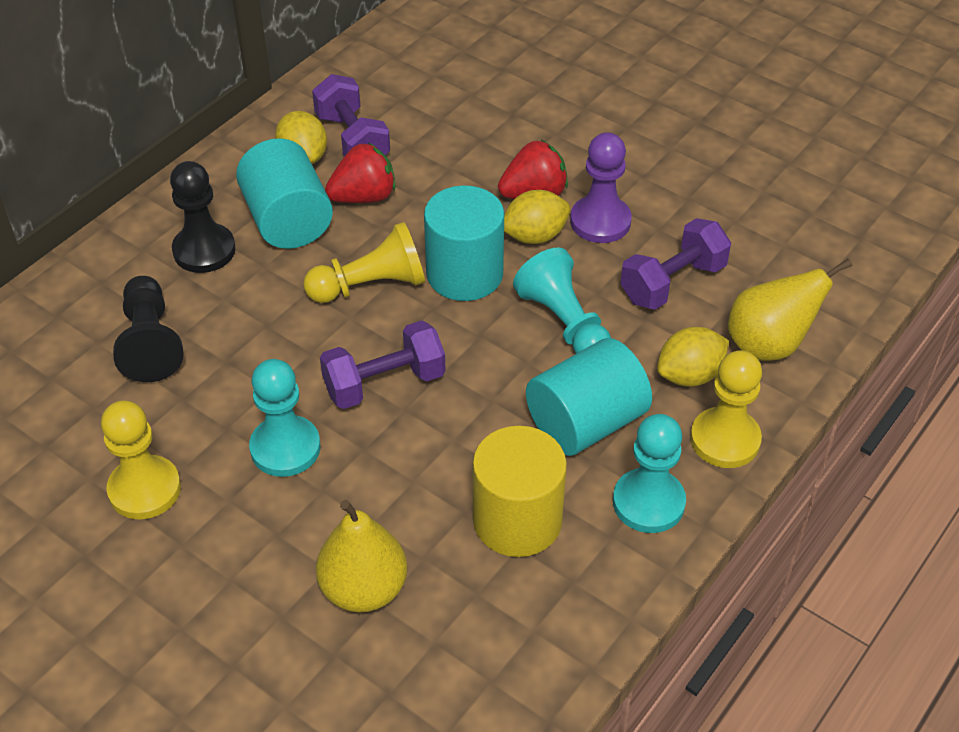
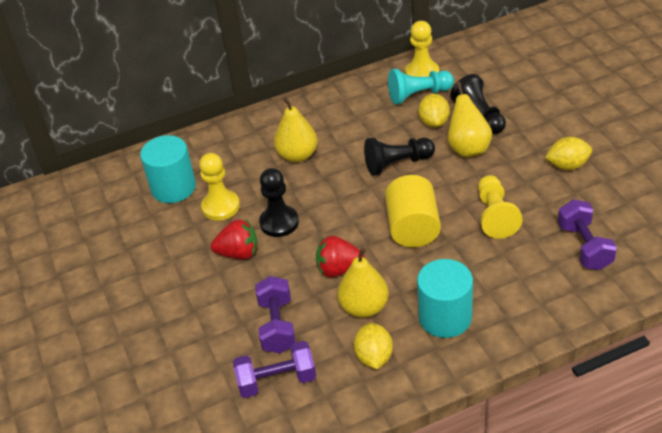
black pawn: 2 -> 3
purple pawn: 1 -> 0
turquoise cylinder: 3 -> 2
turquoise pawn: 3 -> 1
yellow pear: 2 -> 3

